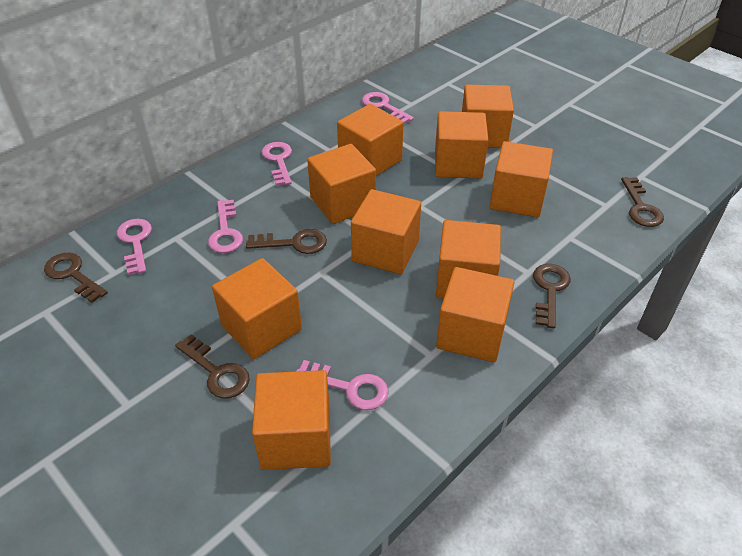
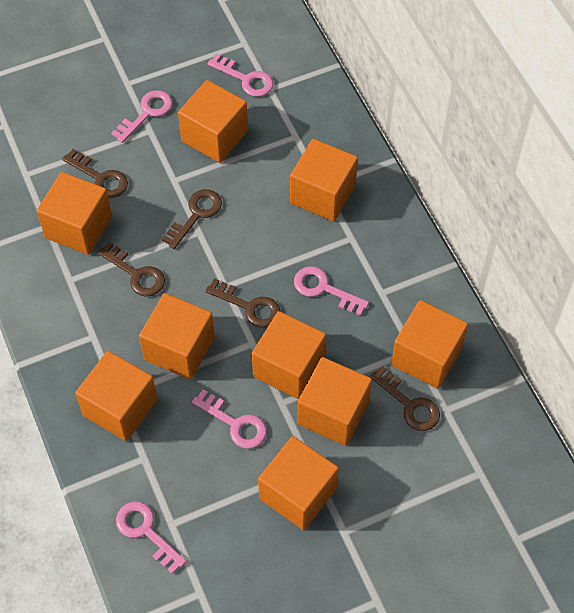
orange cube: 10 -> 9

